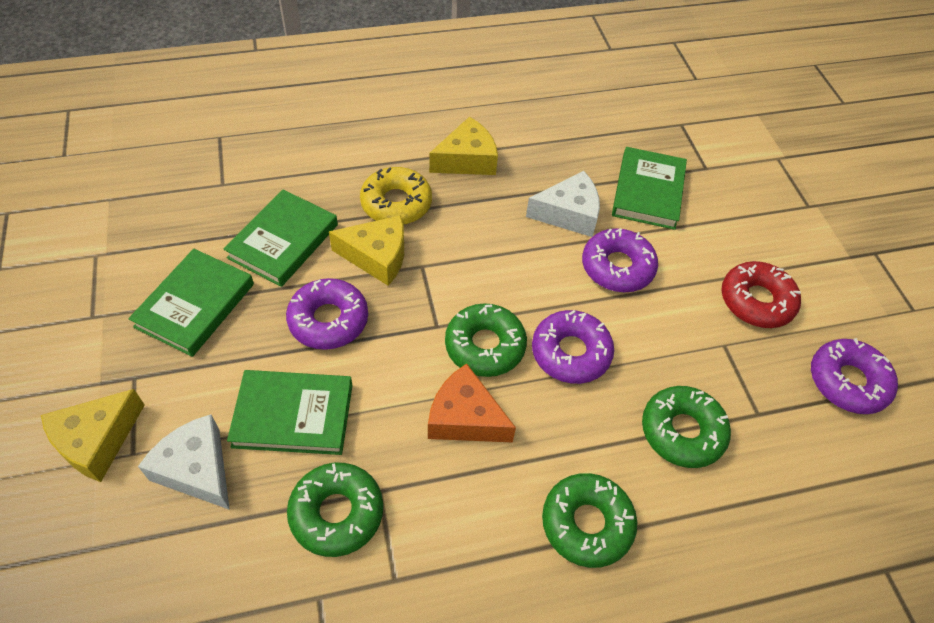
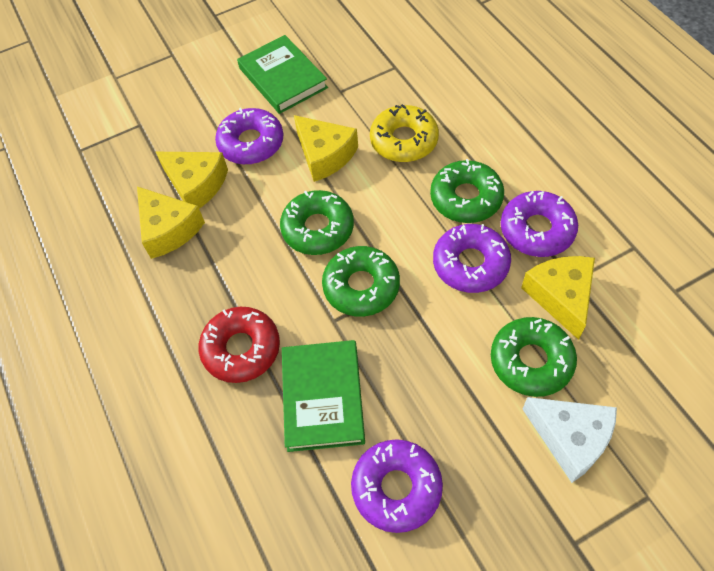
green book: 4 -> 2
orange cheese: 1 -> 0
white cheese: 2 -> 1
yellow cheese: 3 -> 4

